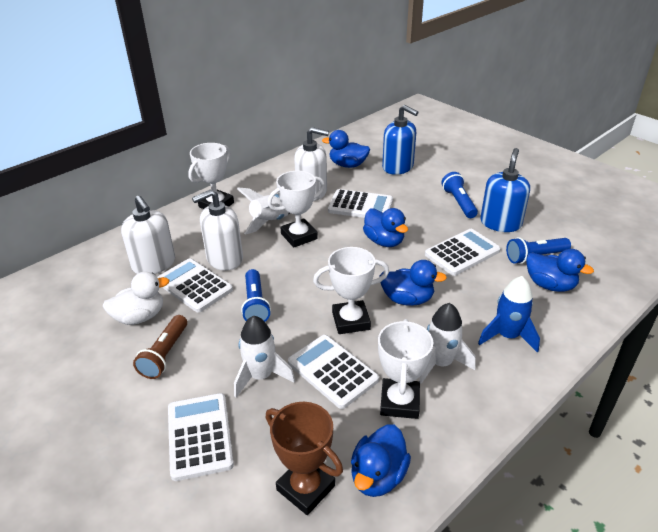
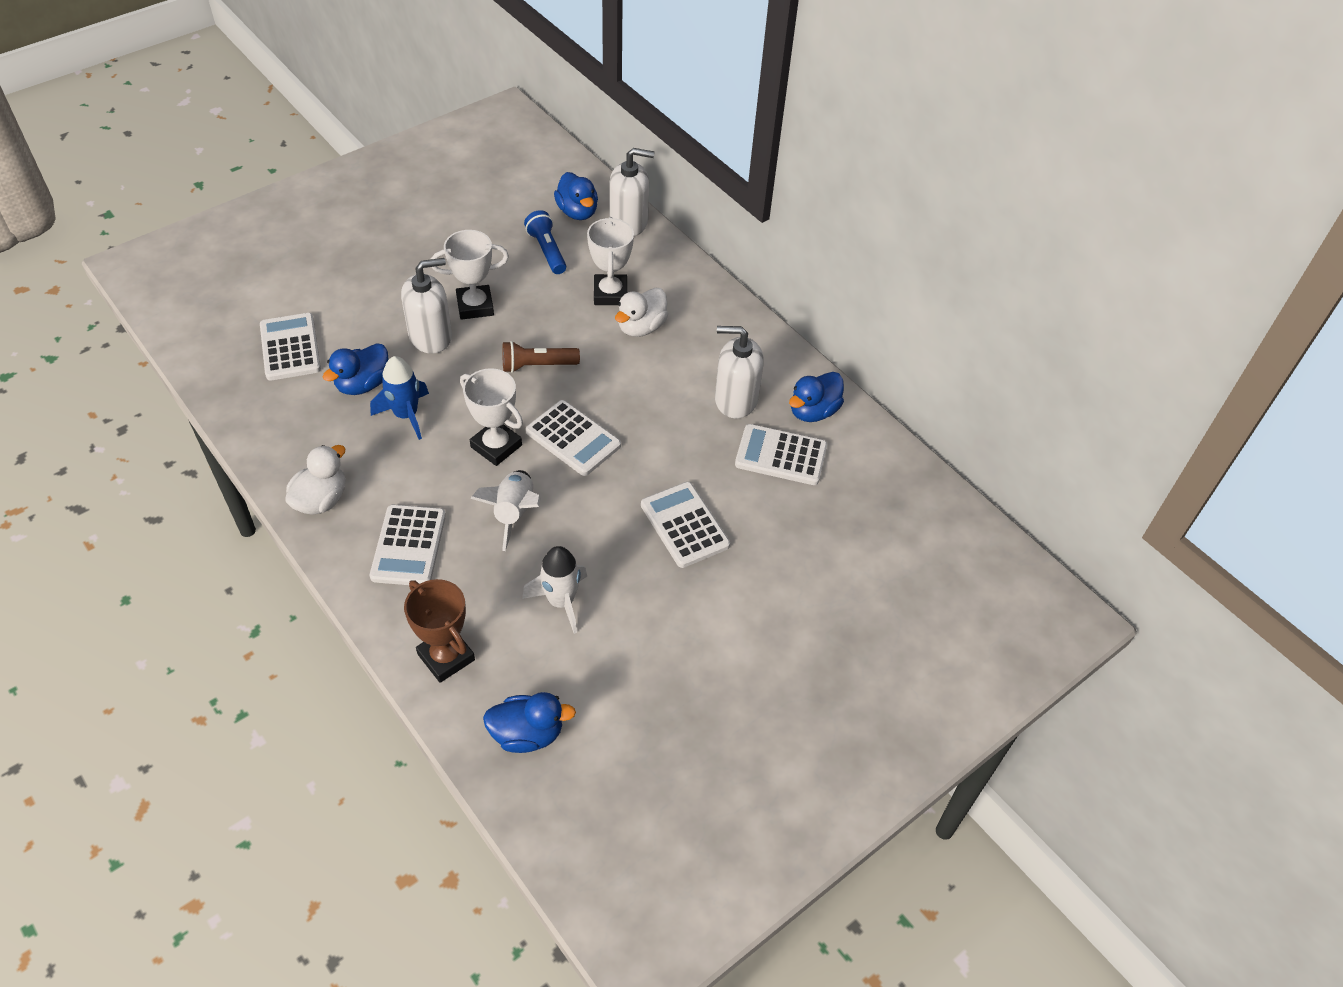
blue duck: 5 -> 4
blue flashlight: 3 -> 1
blue soap dispenser: 2 -> 0
white duck: 1 -> 2
white rocket: 3 -> 2
white trophy: 4 -> 3

